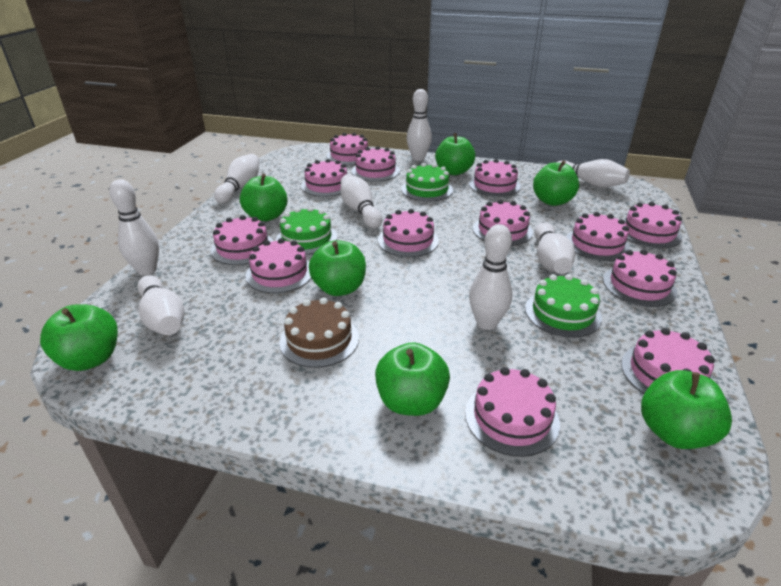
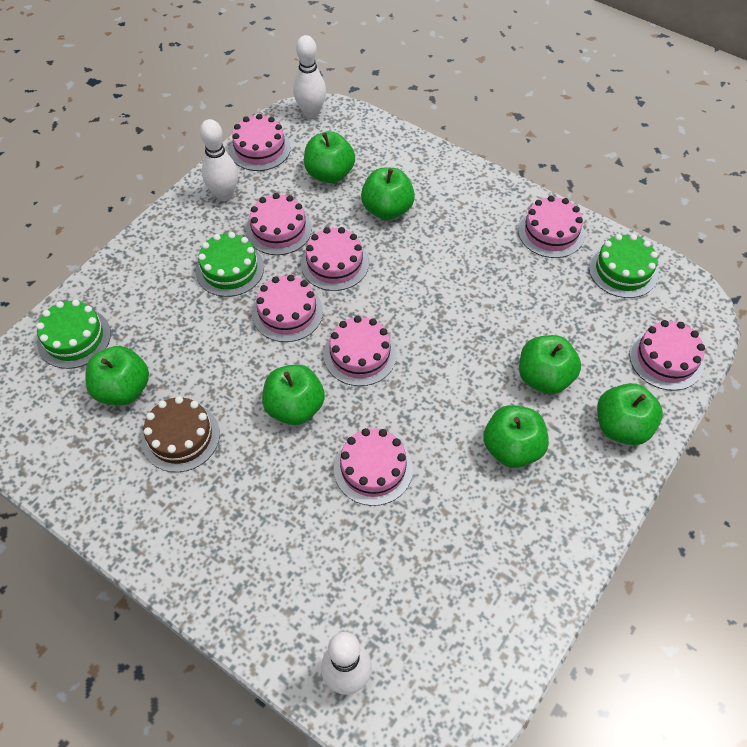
pink cake: 13 -> 8
white bowling pin: 8 -> 3

